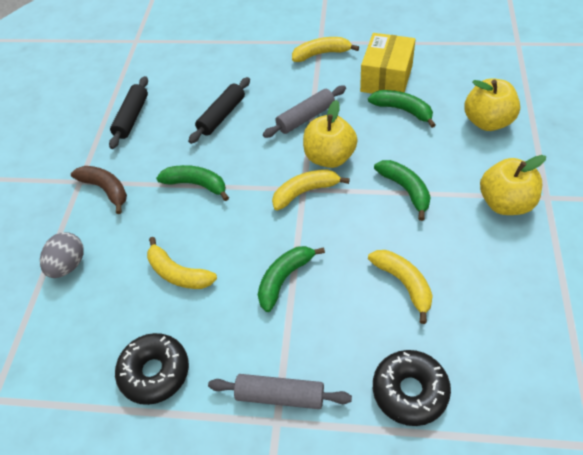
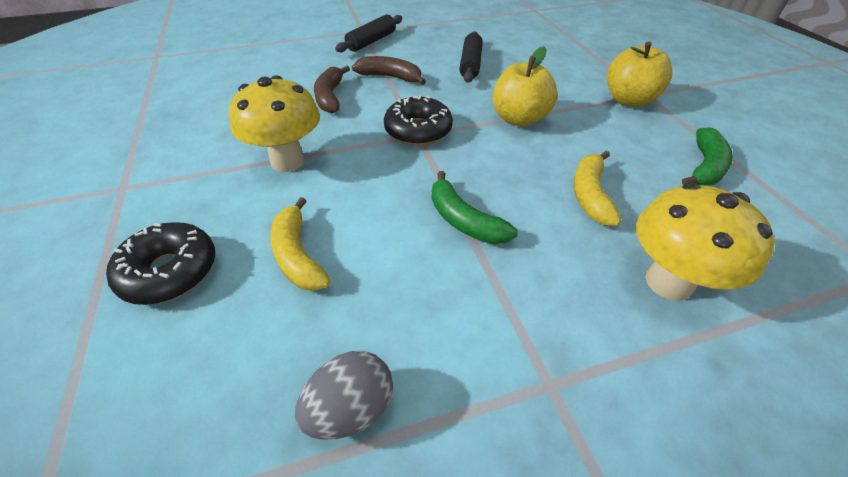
brown banana: 1 -> 2
green banana: 4 -> 2
grey rolling pin: 2 -> 0
yellow apple: 3 -> 2
yellow banana: 4 -> 2
yellow box: 1 -> 0
yellow mushroom: 0 -> 2

